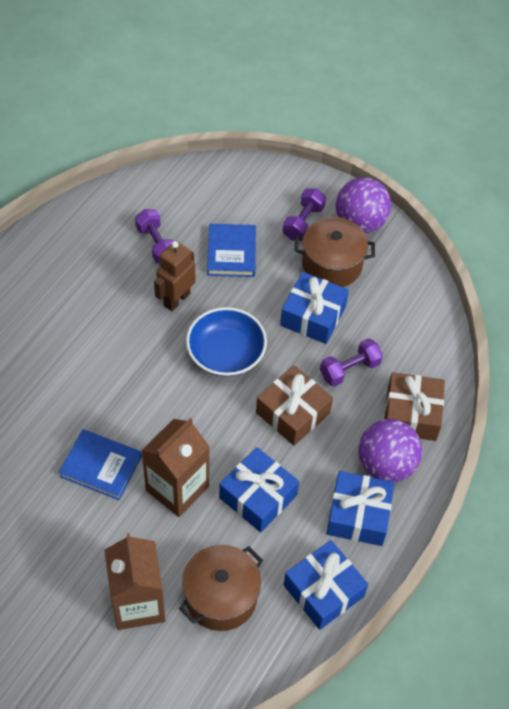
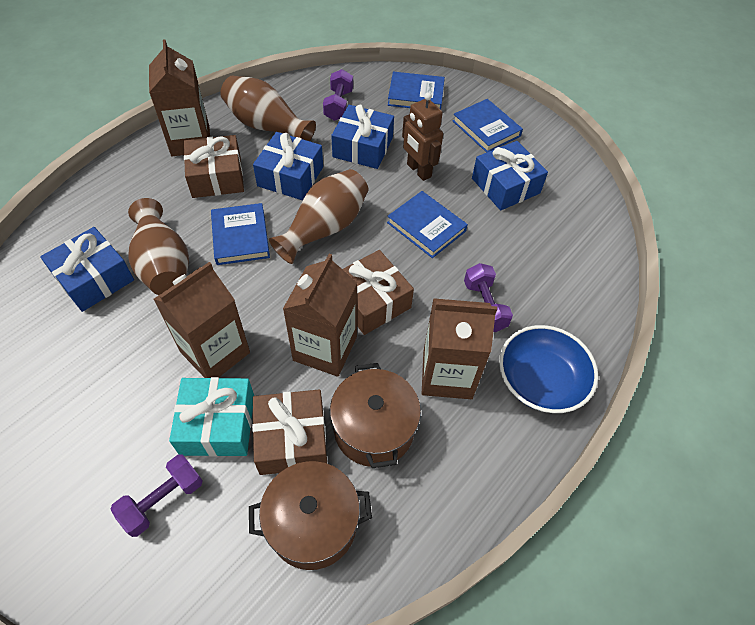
blue book: 2 -> 4
brown carton: 2 -> 4
brown gift: 2 -> 3
brown vase: 0 -> 3
purple ball: 2 -> 0
turquoise gift: 0 -> 1

